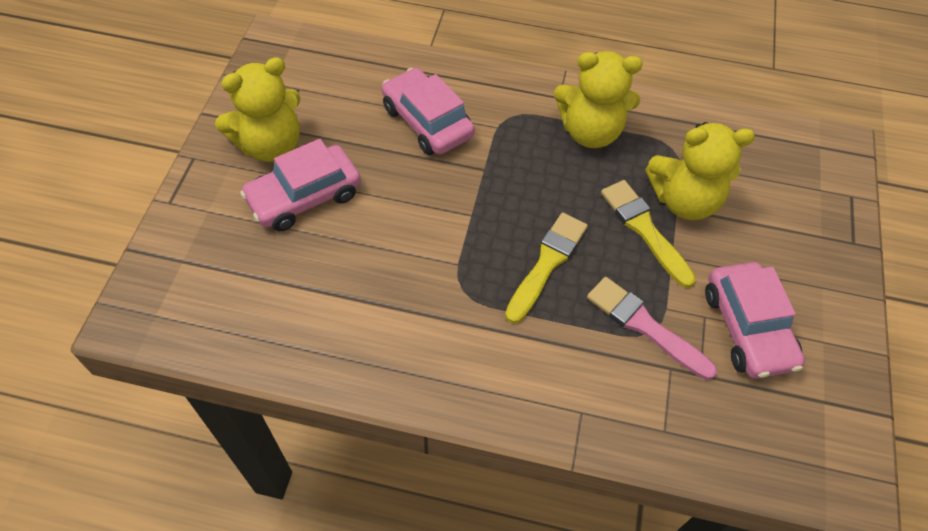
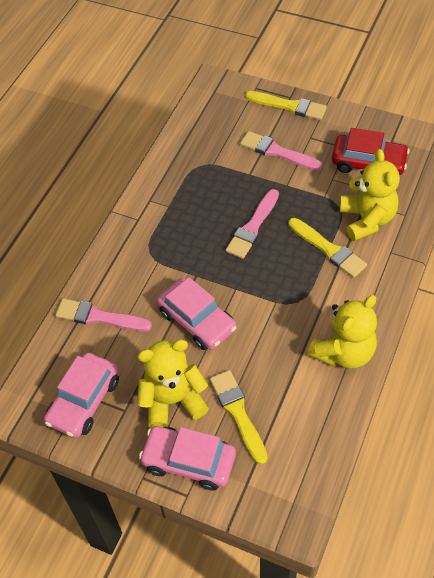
pink brush: 1 -> 3
red car: 0 -> 1
yellow brush: 2 -> 3

